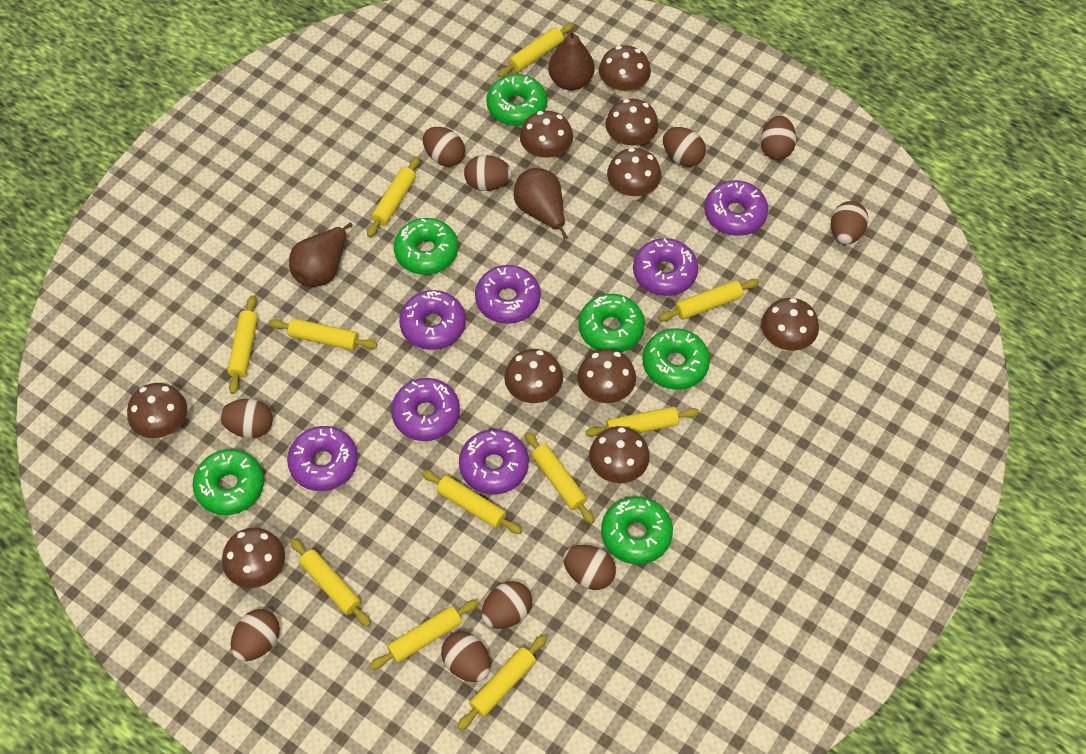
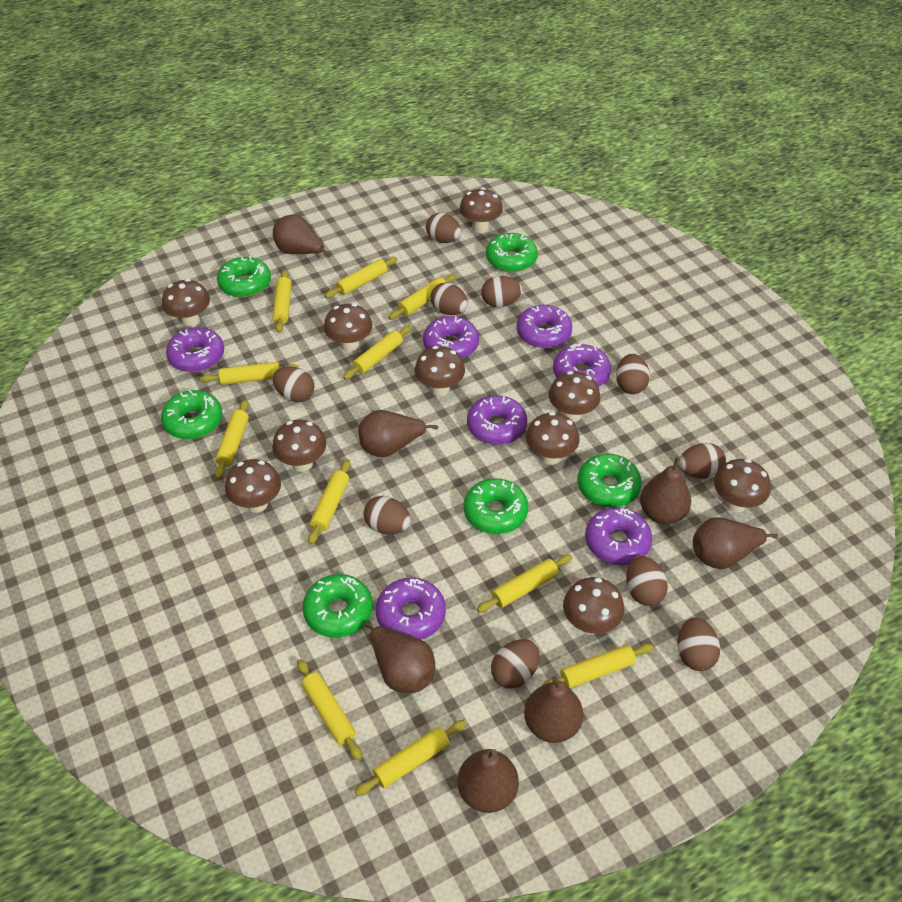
brown pear: 3 -> 7

